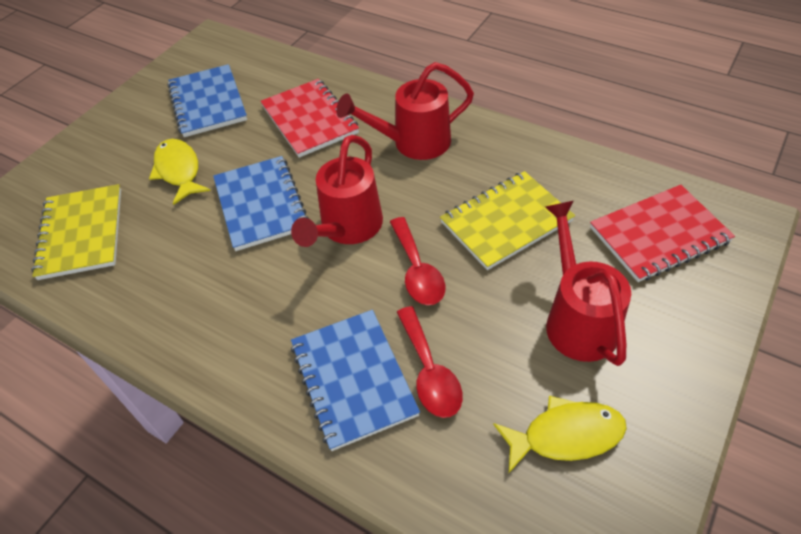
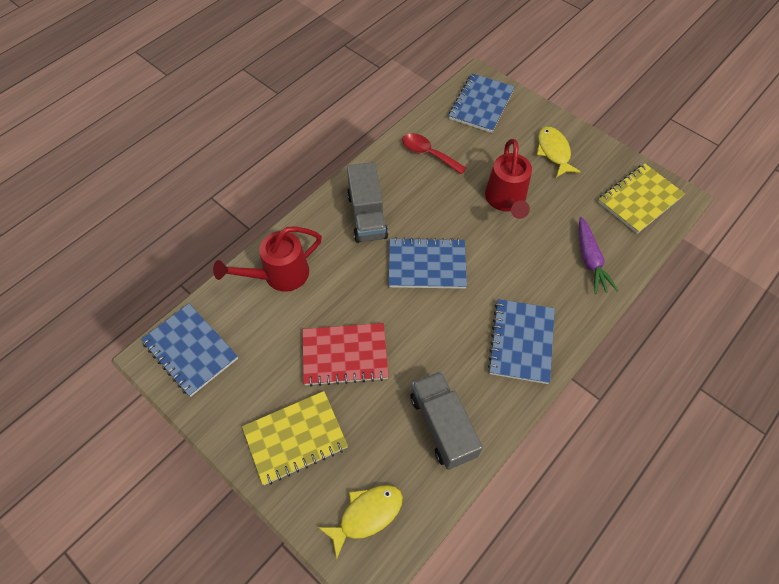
blue notebook: 3 -> 4
grey truck: 0 -> 2
purple carrot: 0 -> 1
red notebook: 2 -> 1
red spoon: 2 -> 1
red watering can: 3 -> 2

